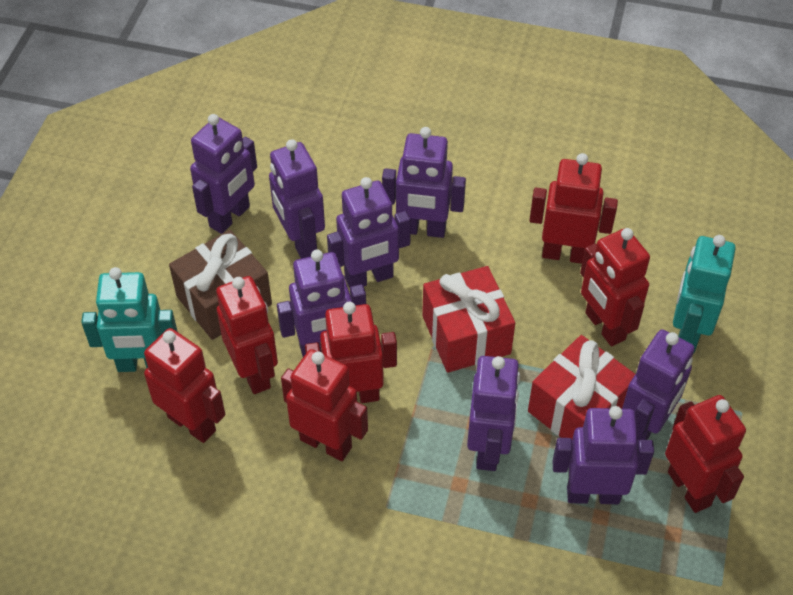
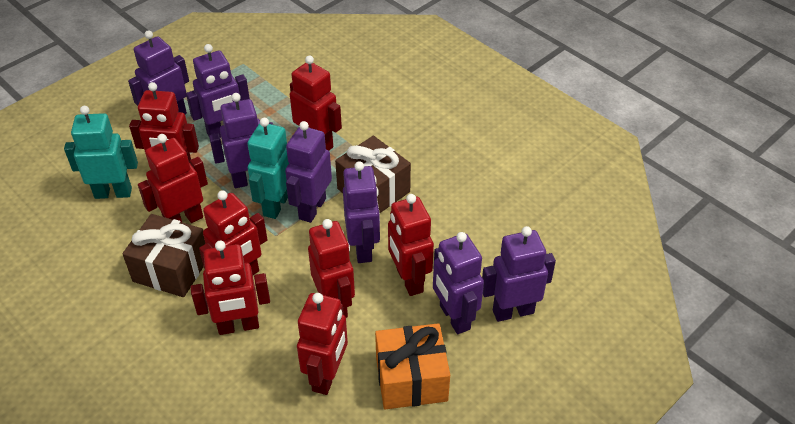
brown gift: 1 -> 2
orange gift: 0 -> 1
purple robot: 8 -> 7
red gift: 2 -> 0
red robot: 7 -> 8

